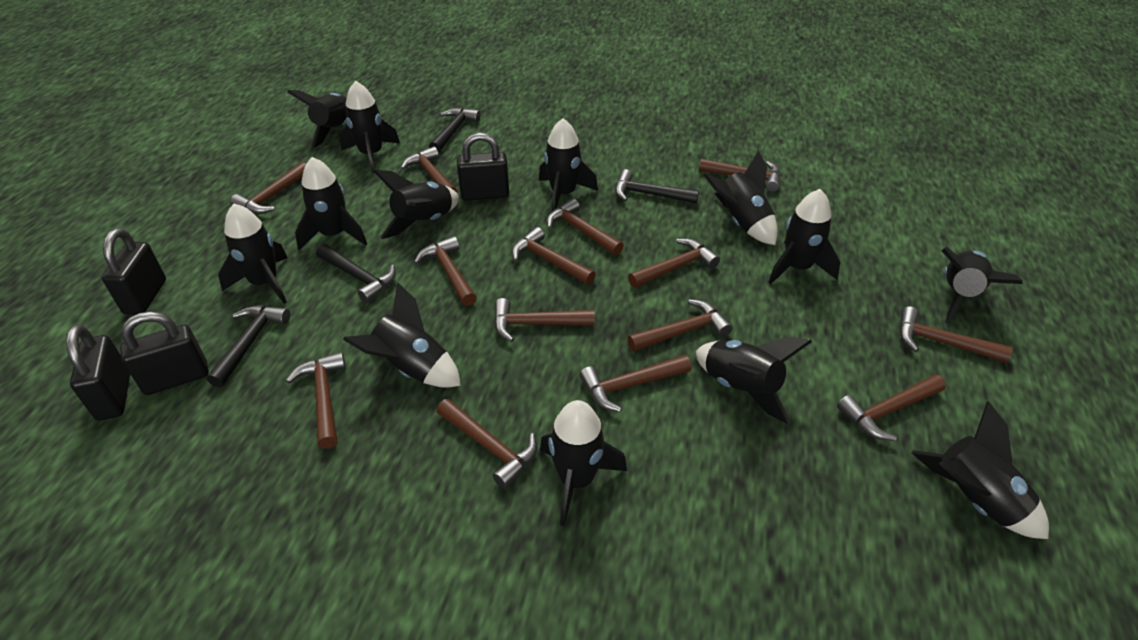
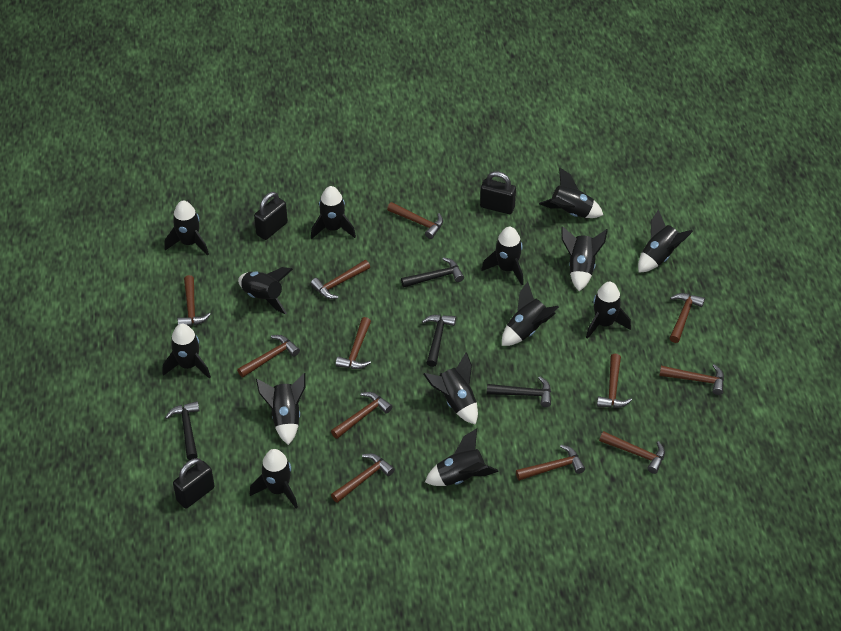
black padlock: 4 -> 3
black rocket: 13 -> 14
brown hammer: 14 -> 12

